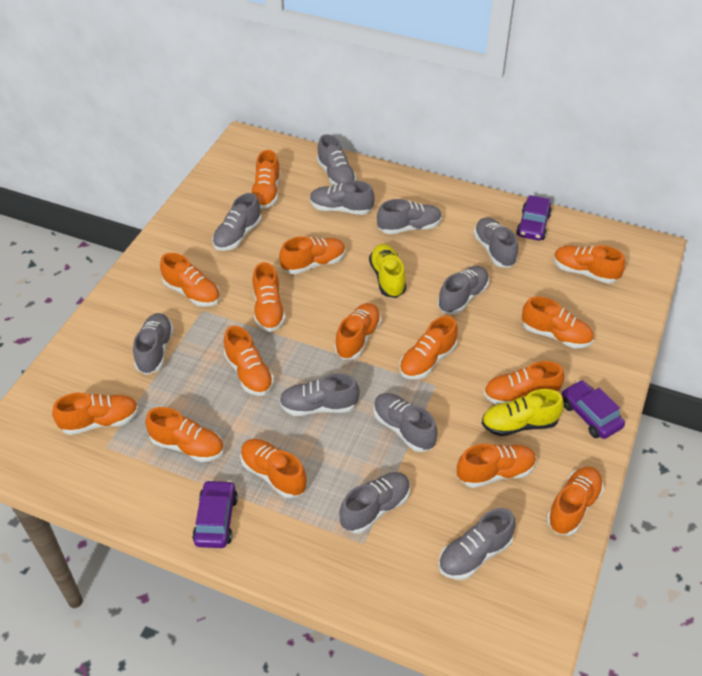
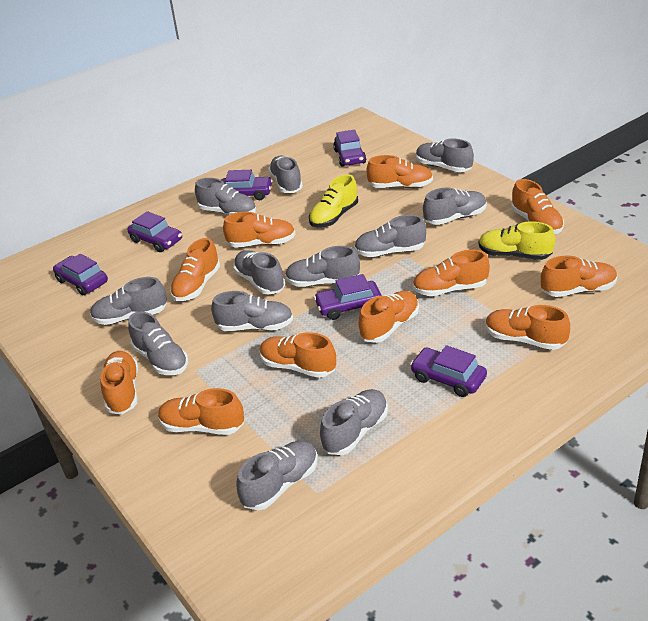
grey shoe: 11 -> 12
orange shoe: 15 -> 11
purple car: 3 -> 6

